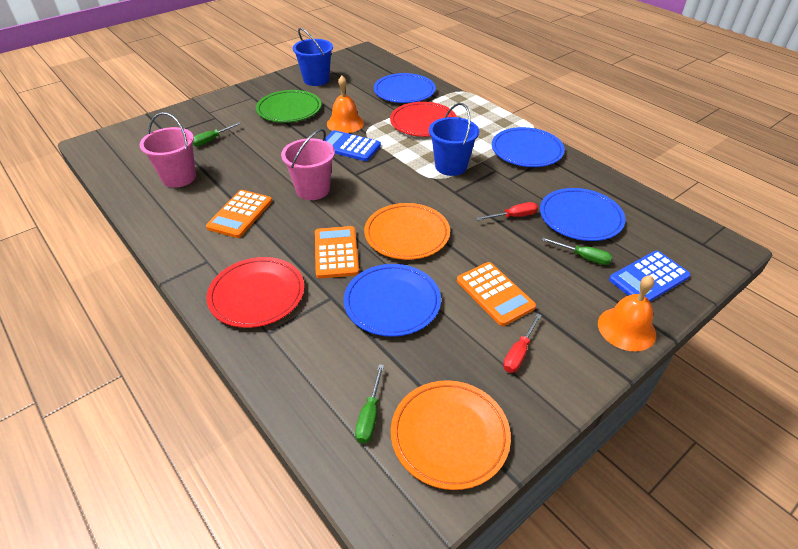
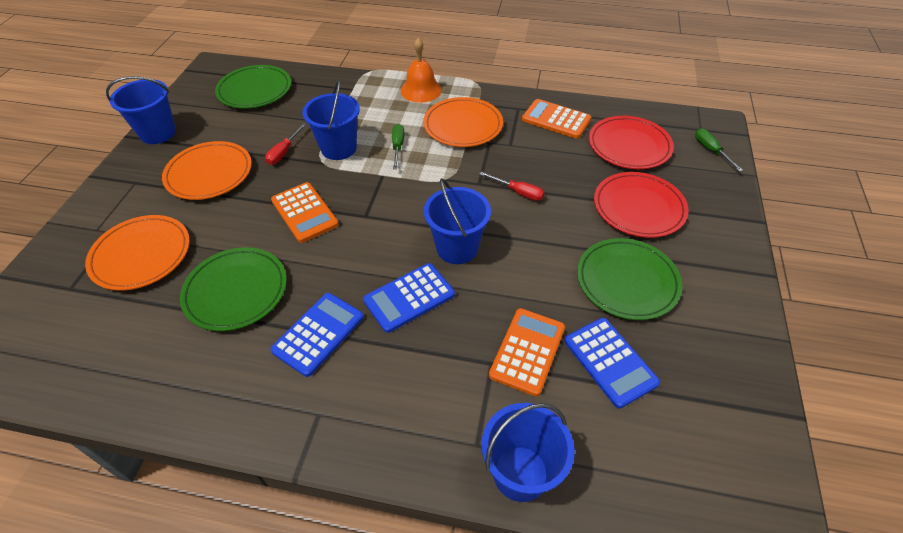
blue bucket: 2 -> 4
blue calculator: 2 -> 3
blue plate: 4 -> 0
green plate: 1 -> 3
green screwdriver: 3 -> 2
orange bell: 2 -> 1
orange plate: 2 -> 3
pink bucket: 2 -> 0

